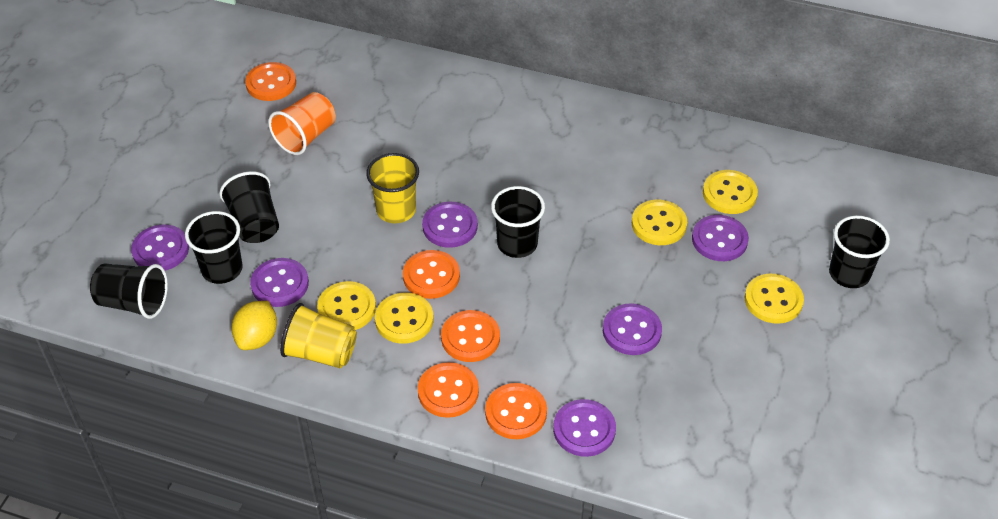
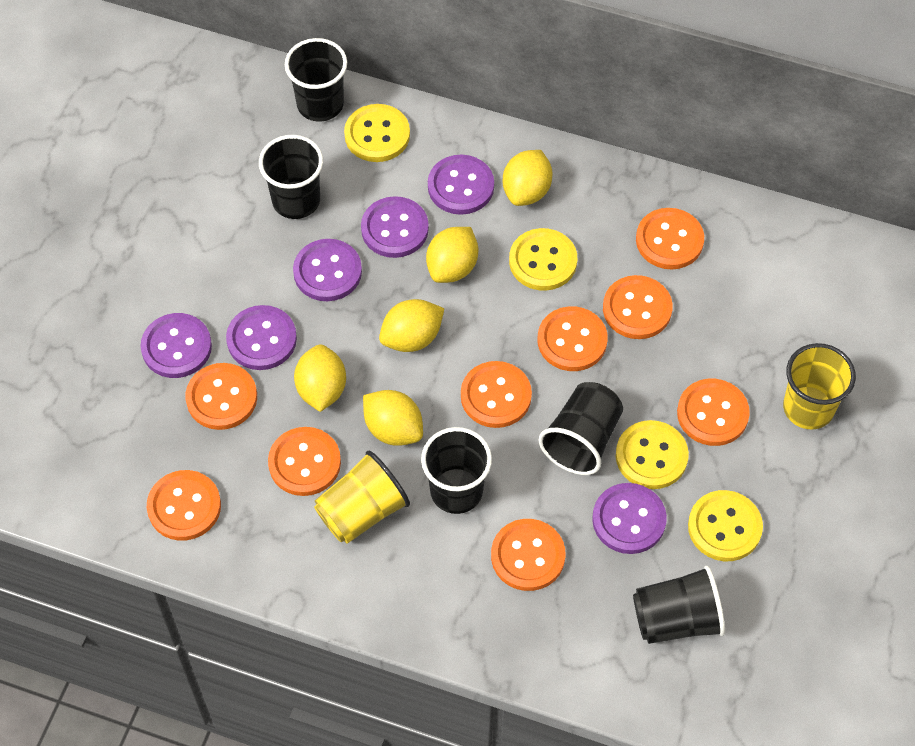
orange button: 5 -> 9
orange cup: 1 -> 0
yellow button: 5 -> 4
yellow lemon: 1 -> 5

